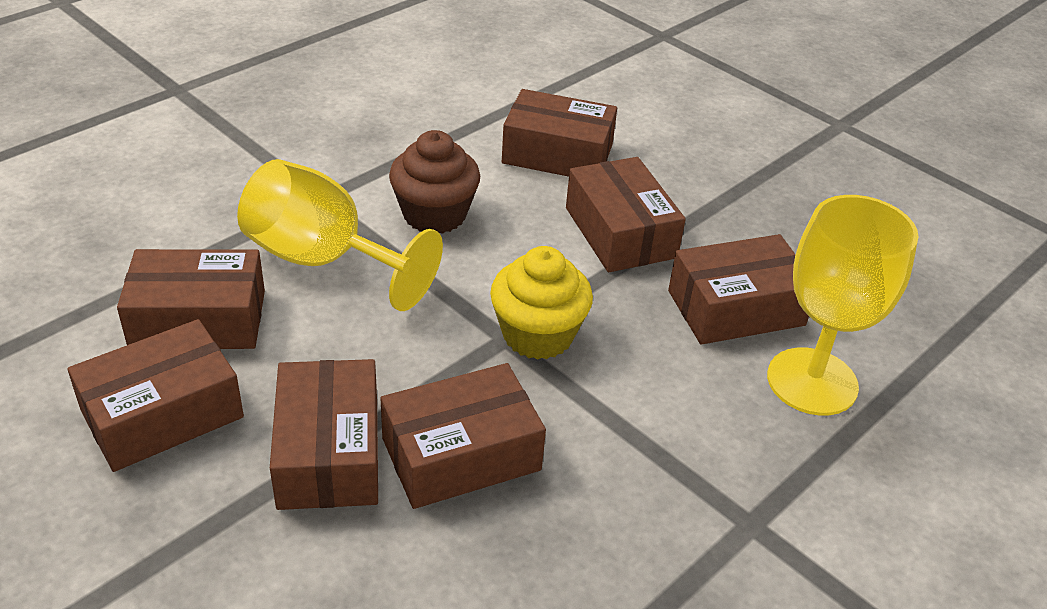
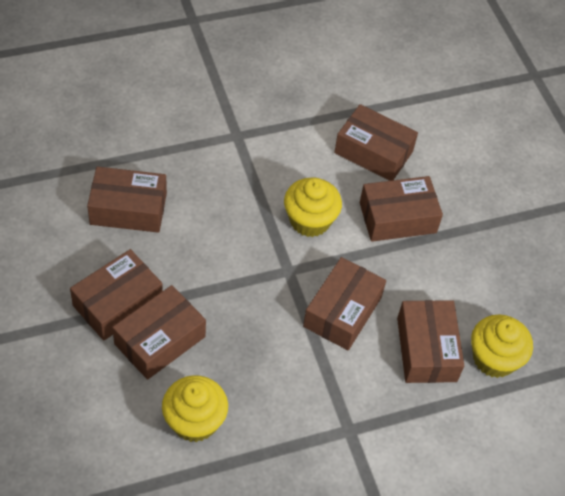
brown cupcake: 1 -> 0
yellow cupcake: 1 -> 3
yellow goblet: 2 -> 0

